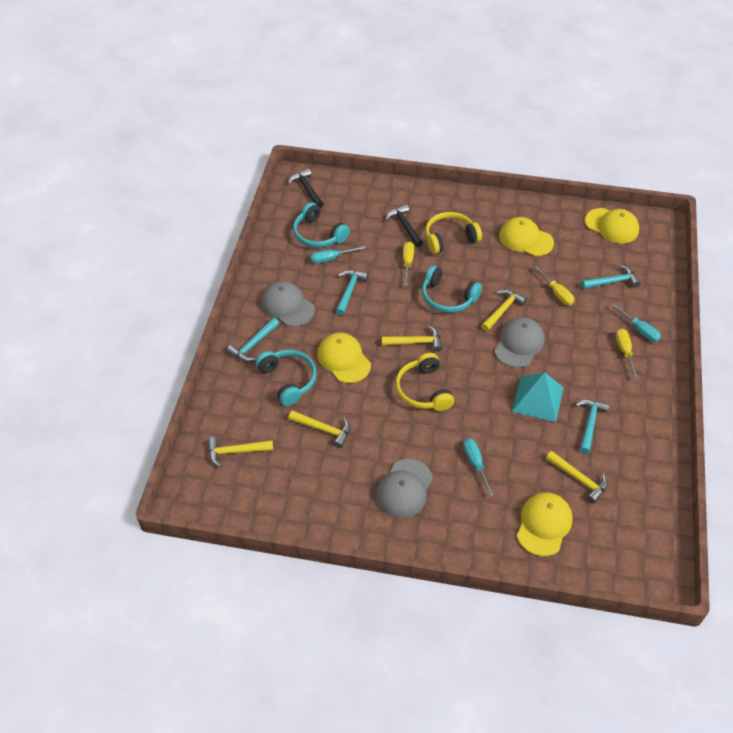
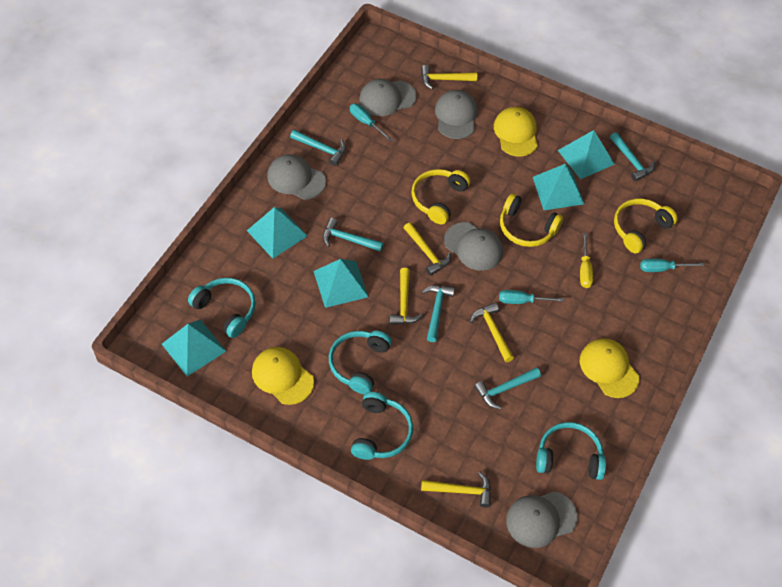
black hammer: 2 -> 0
grey cap: 3 -> 5
turquoise hammer: 4 -> 5
turquoise headphones: 3 -> 4
turquoise pyramid: 1 -> 5
yellow cap: 4 -> 3
yellow headphones: 2 -> 3
yellow screwdriver: 3 -> 1

